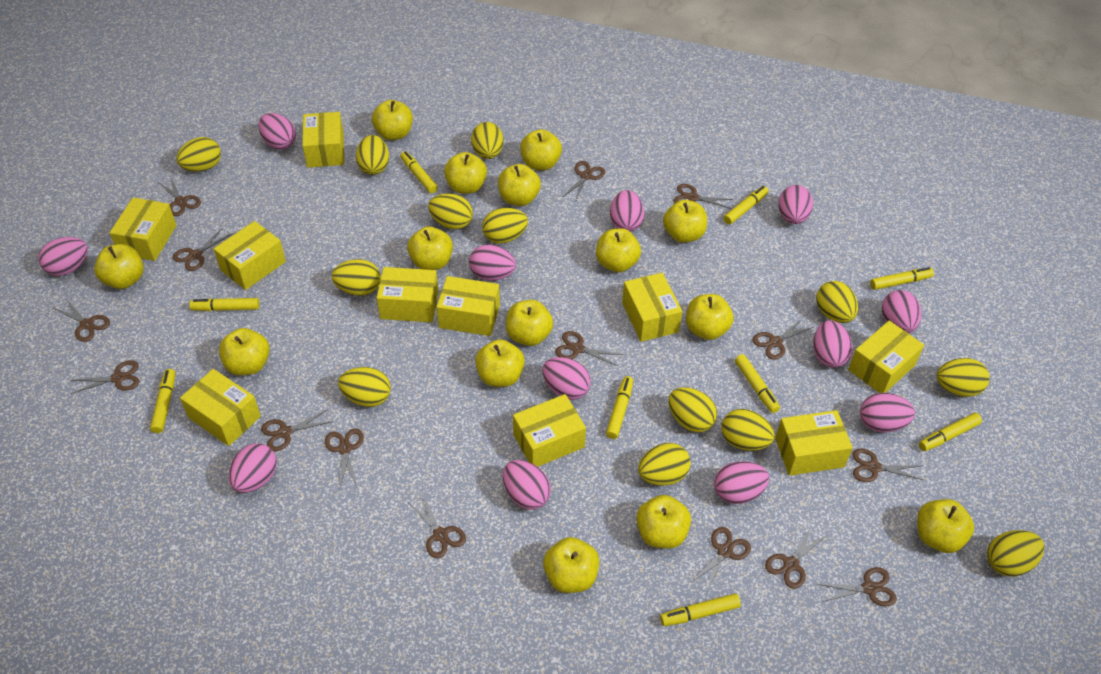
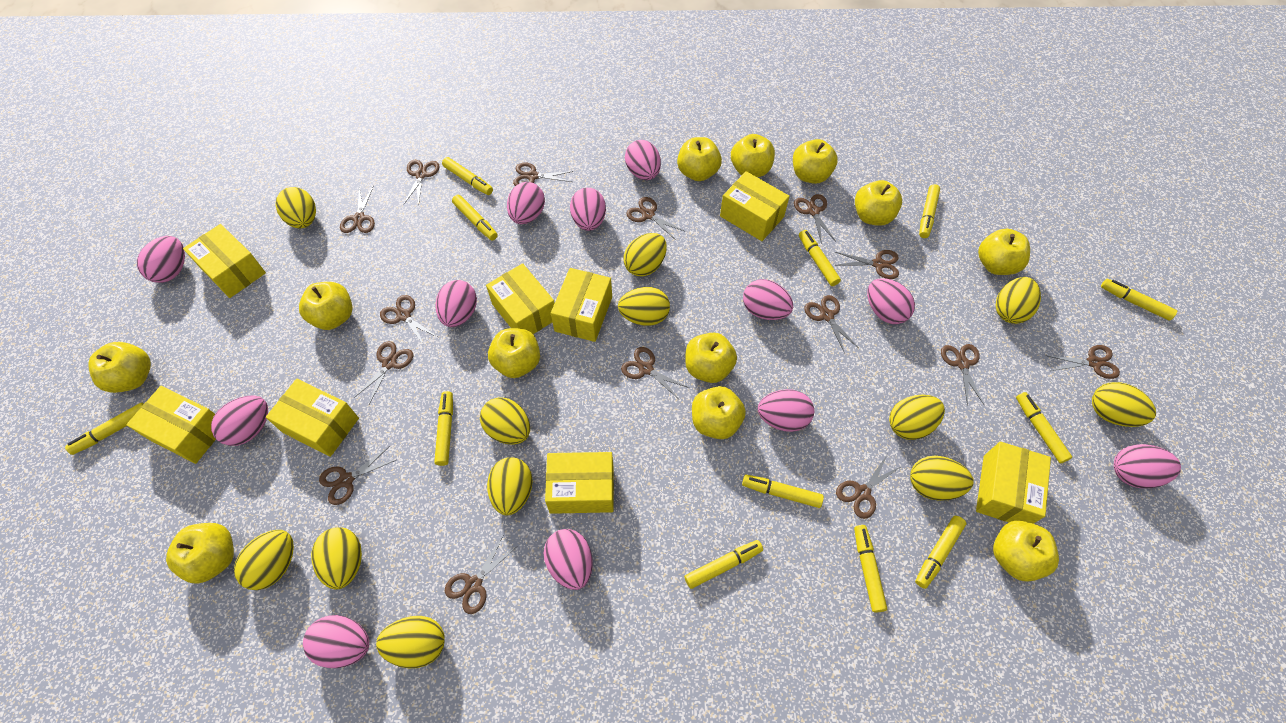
yellow apple: 15 -> 12
yellow box: 10 -> 8
yellow egg: 13 -> 12
yellow marker: 9 -> 12

